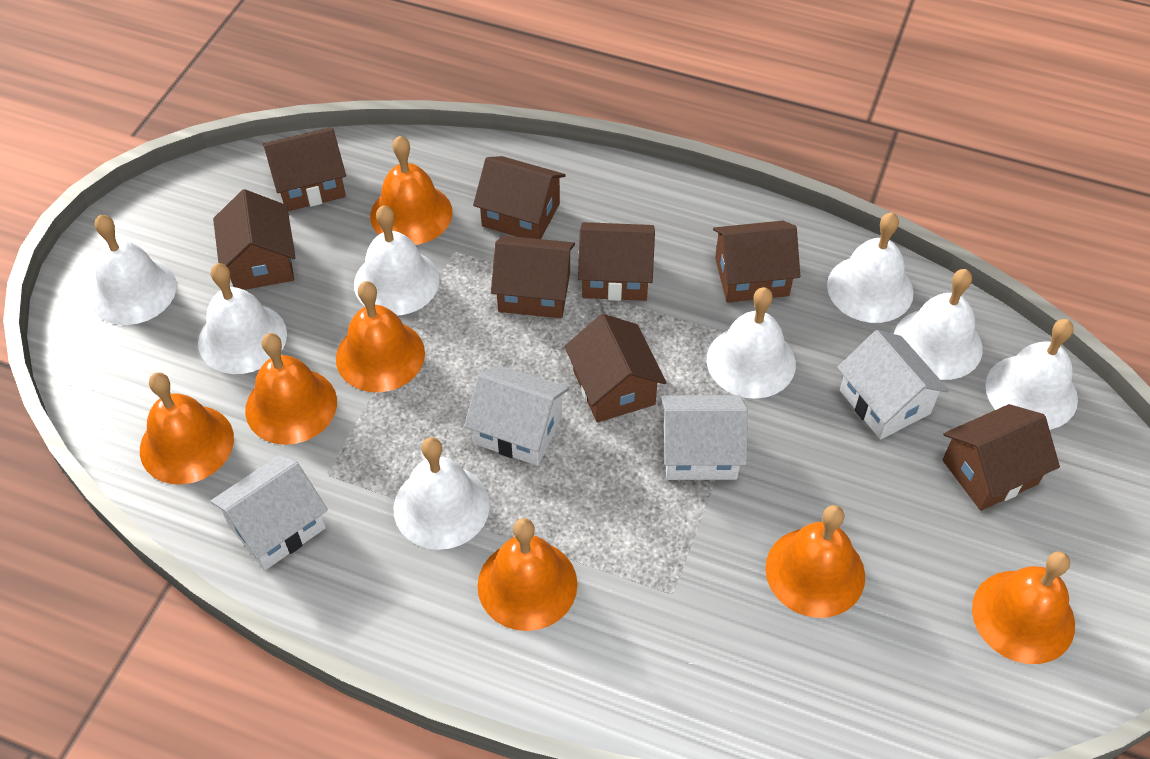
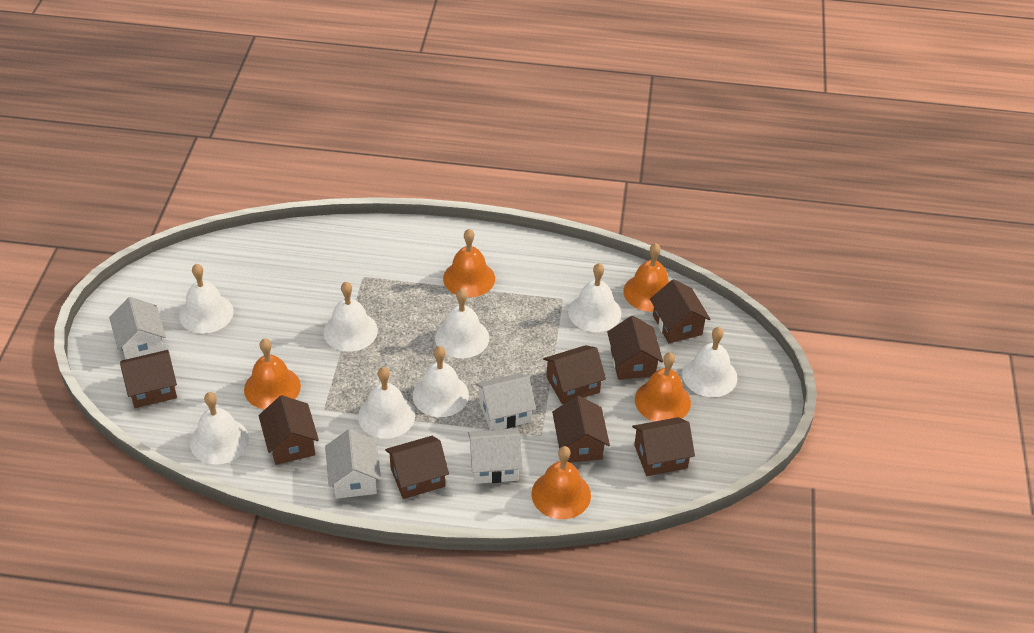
orange bell: 7 -> 5

